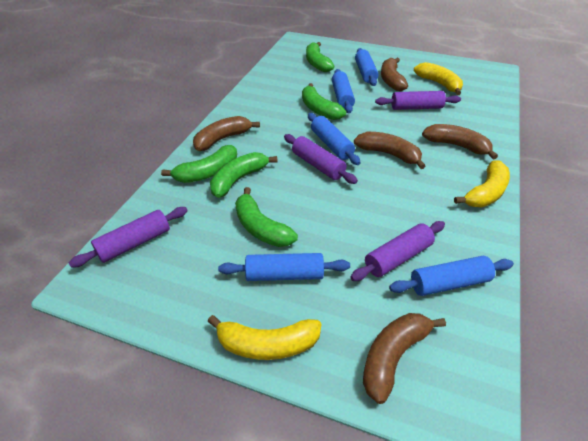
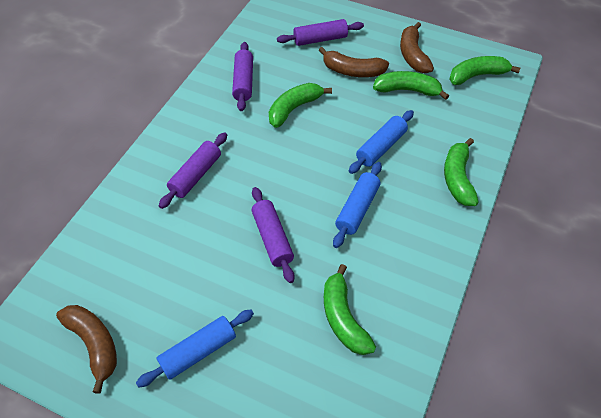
blue rolling pin: 5 -> 3
brown banana: 5 -> 3
yellow banana: 3 -> 0

